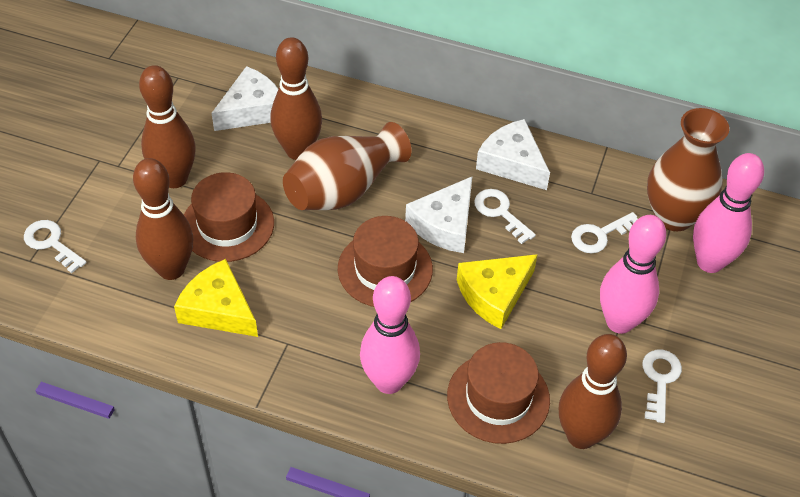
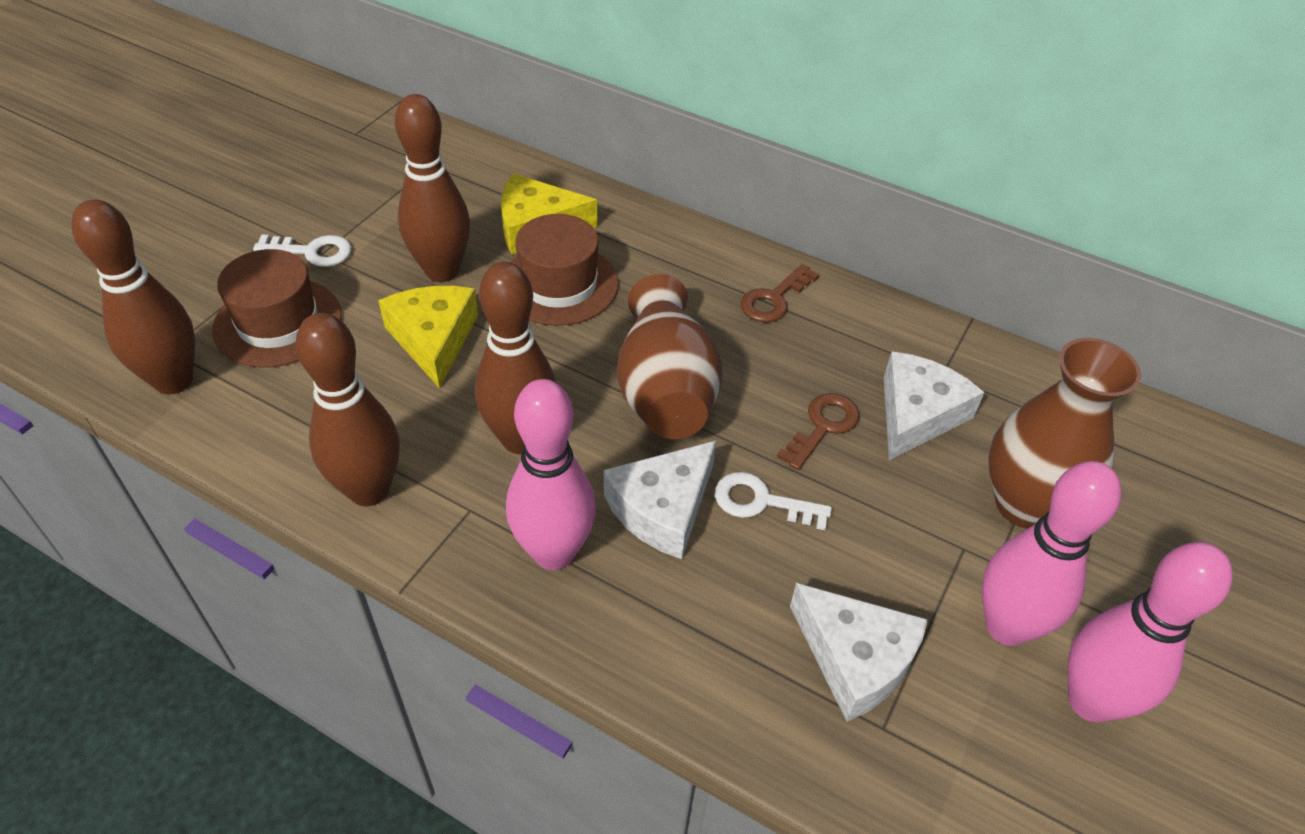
brown hat: 3 -> 2
brown key: 0 -> 2
white key: 4 -> 2

